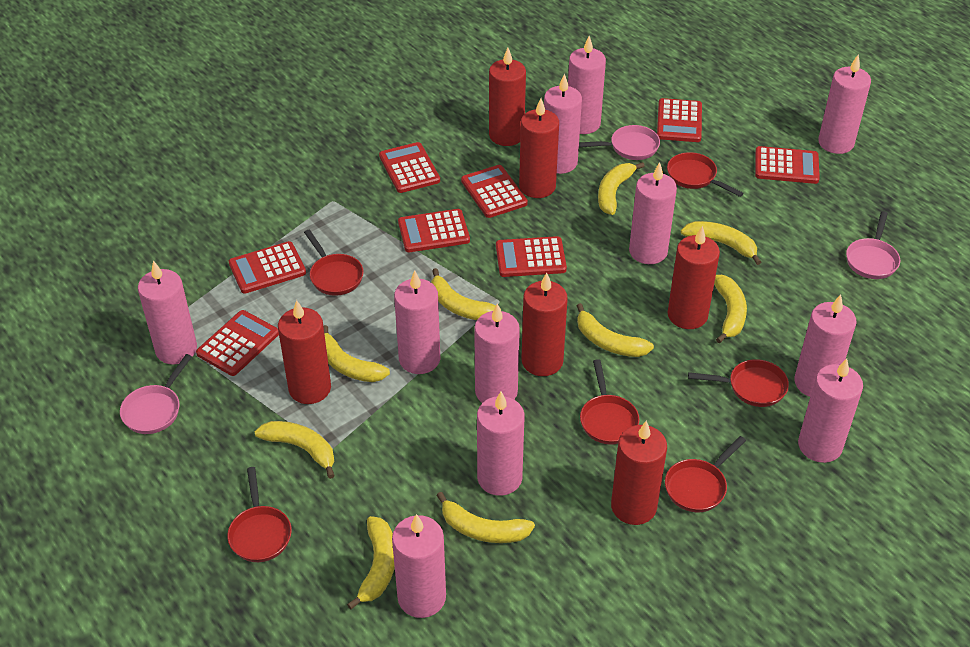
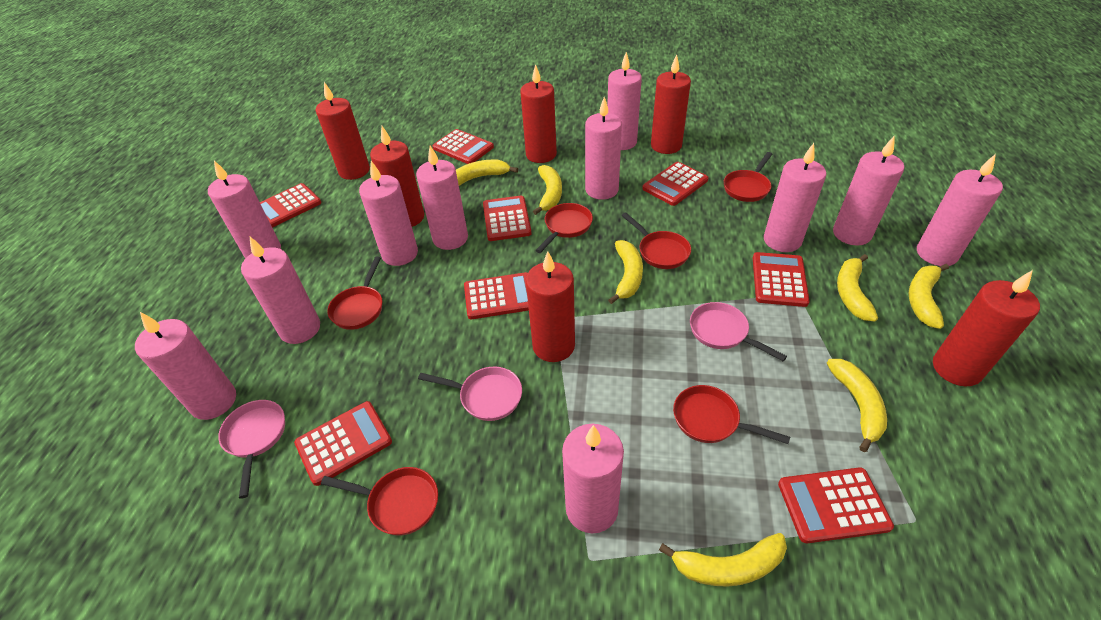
yellow banana: 9 -> 7

